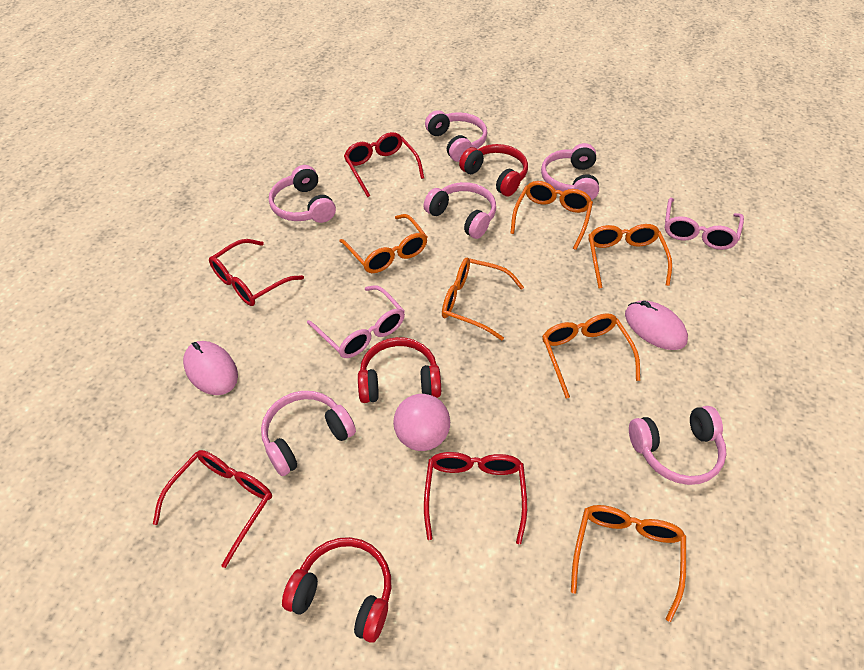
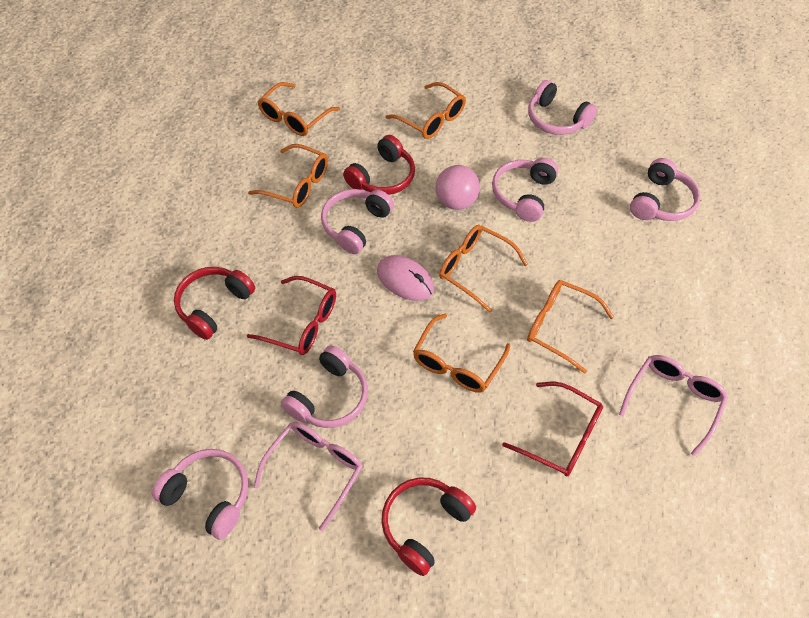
pink mouse: 2 -> 1
red glasses: 4 -> 2

